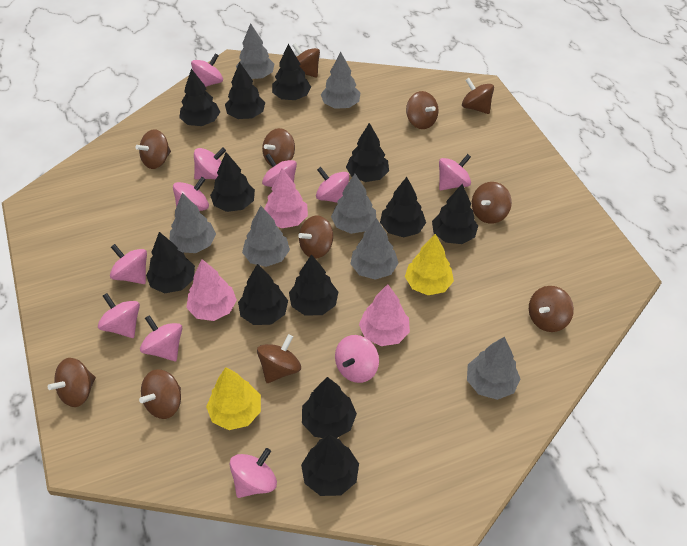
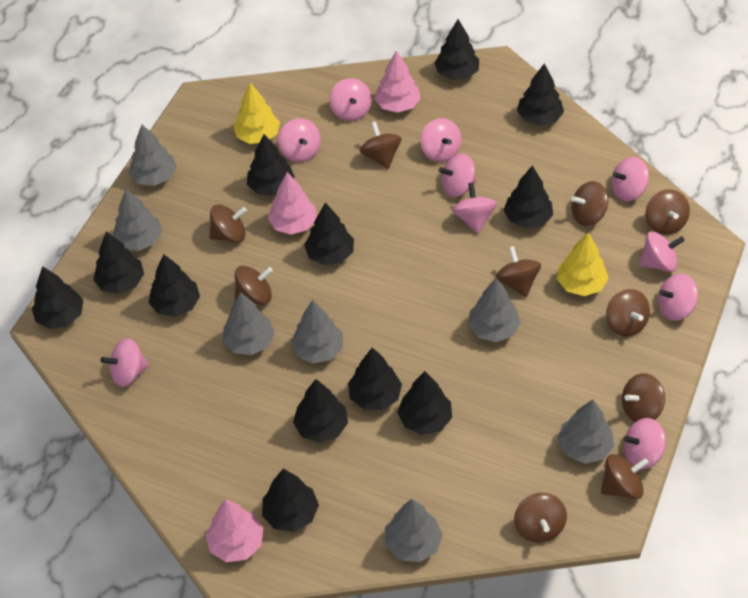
brown spinning top: 11 -> 10
pink spinning top: 11 -> 10

